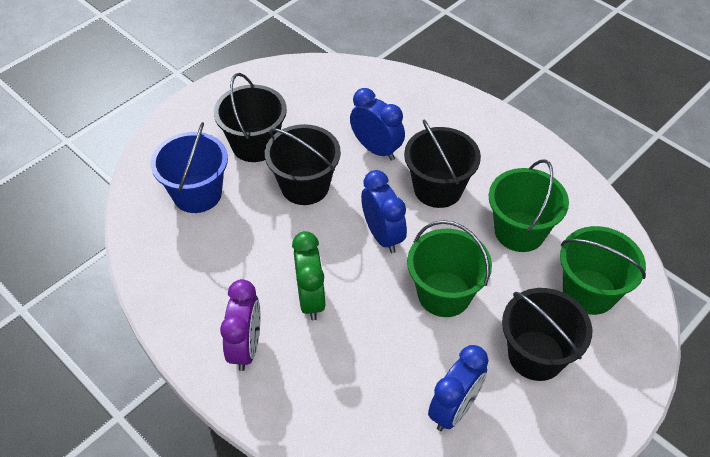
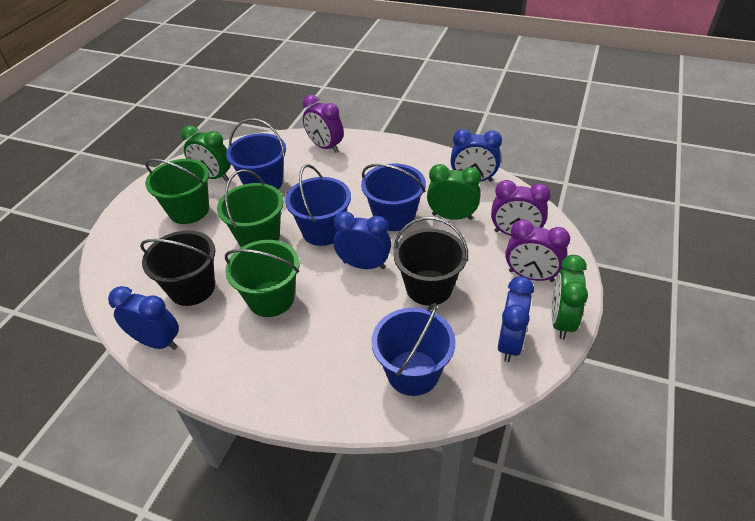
black bucket: 4 -> 2
blue bucket: 1 -> 4
blue clock: 3 -> 4
green clock: 1 -> 3
purple clock: 1 -> 3

